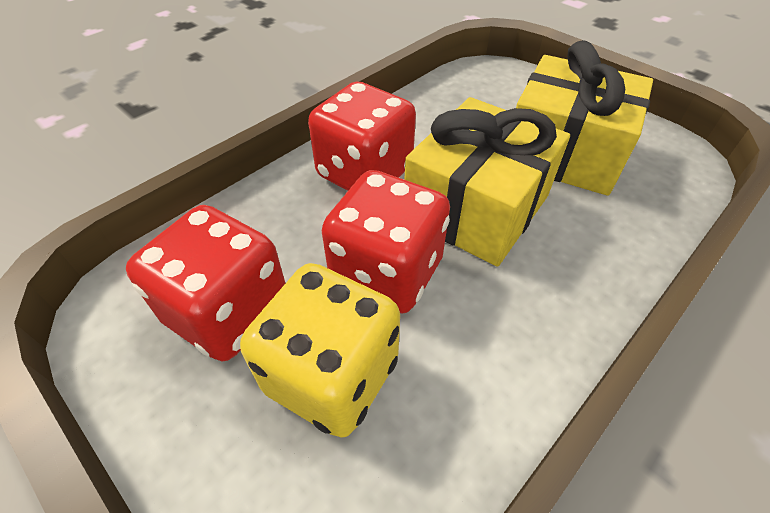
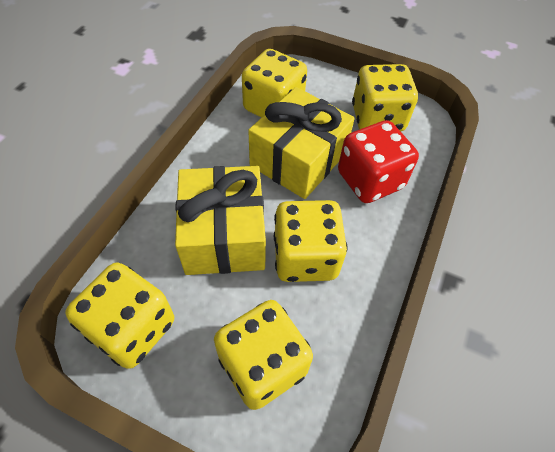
red dice: 3 -> 1
yellow dice: 1 -> 5

